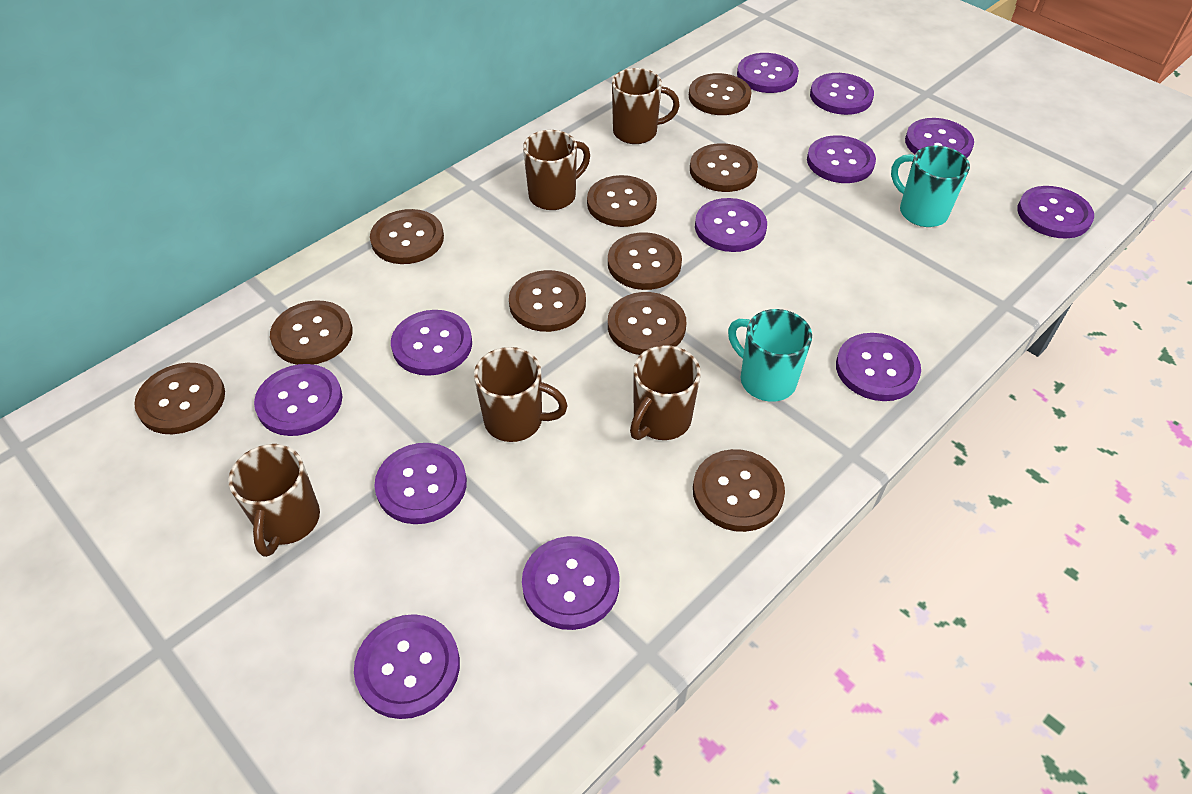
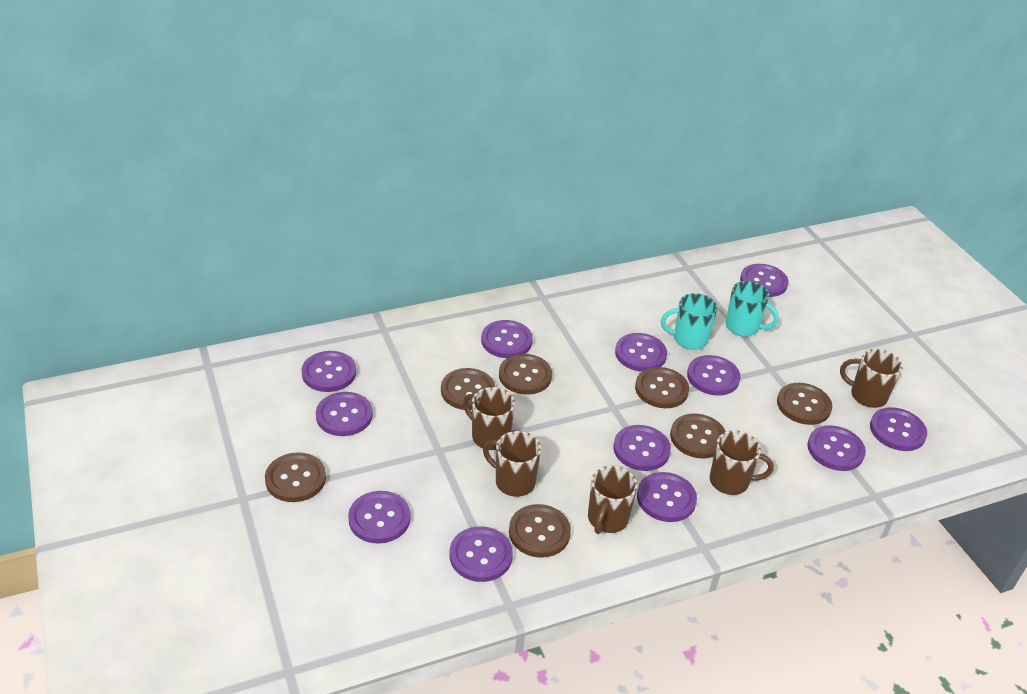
brown button: 10 -> 7

